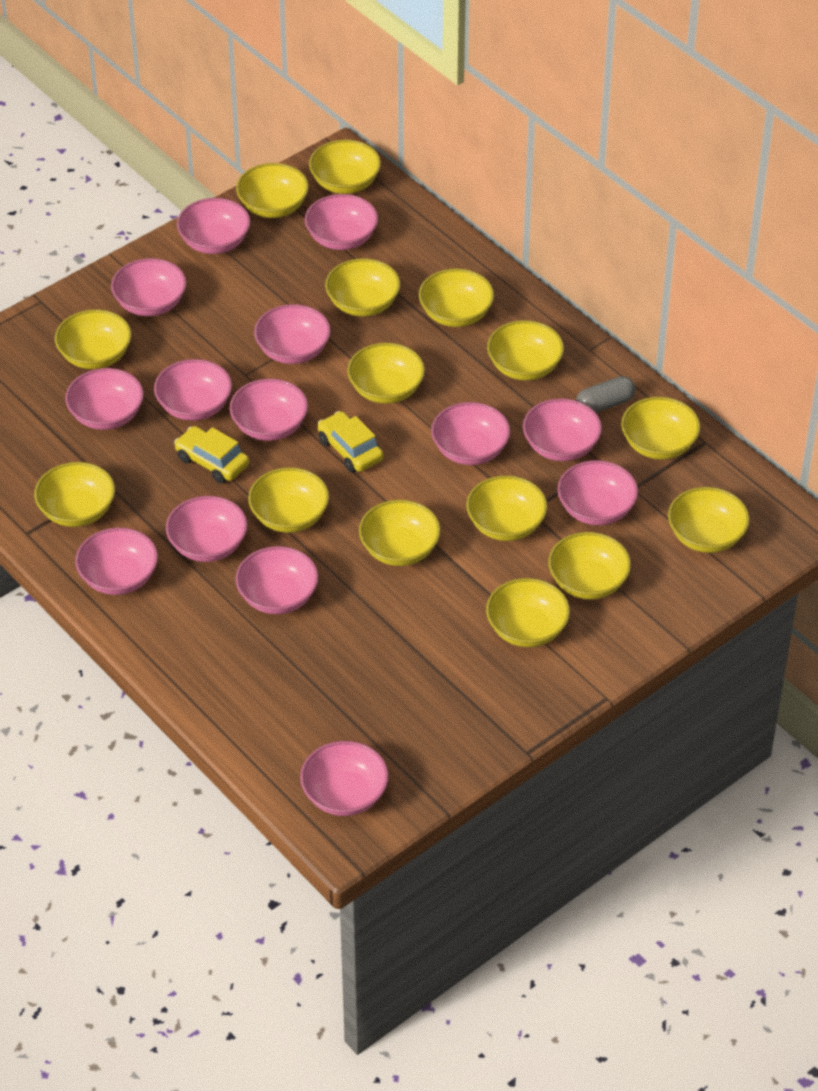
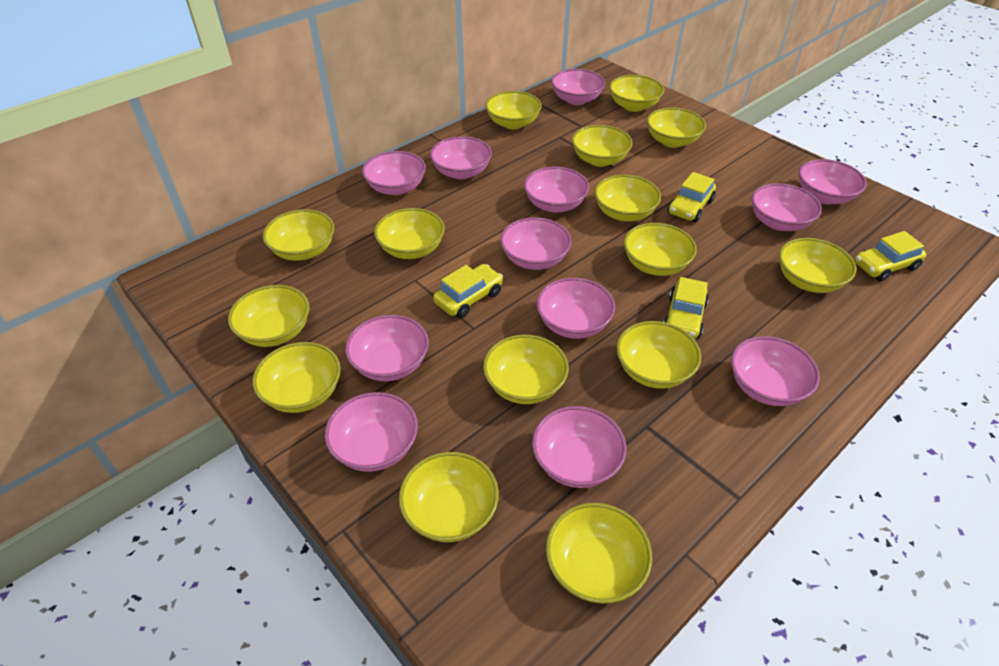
grey capsule: 1 -> 0
pink bowl: 14 -> 12
yellow car: 2 -> 4

